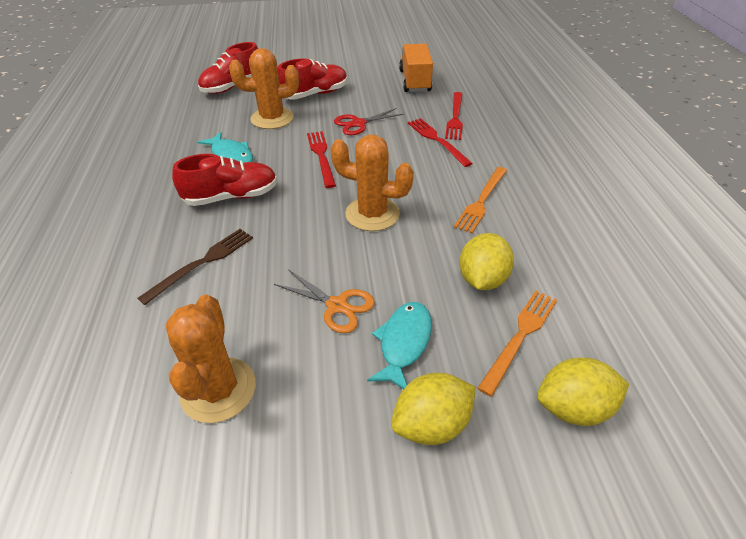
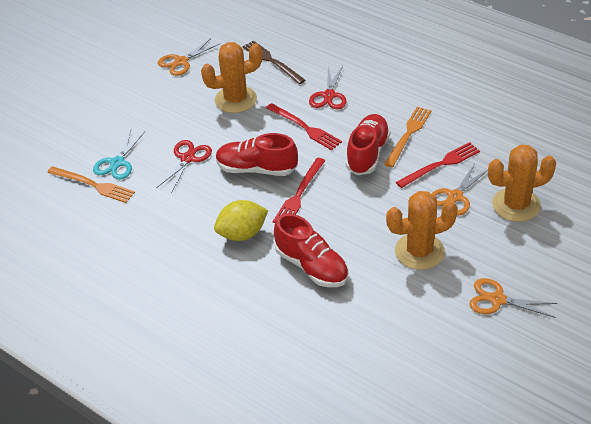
orange scissors: 1 -> 3
orange truck: 1 -> 0
red scissors: 1 -> 2
turquoise fish: 2 -> 0
turquoise scissors: 0 -> 1
yellow lemon: 3 -> 1

